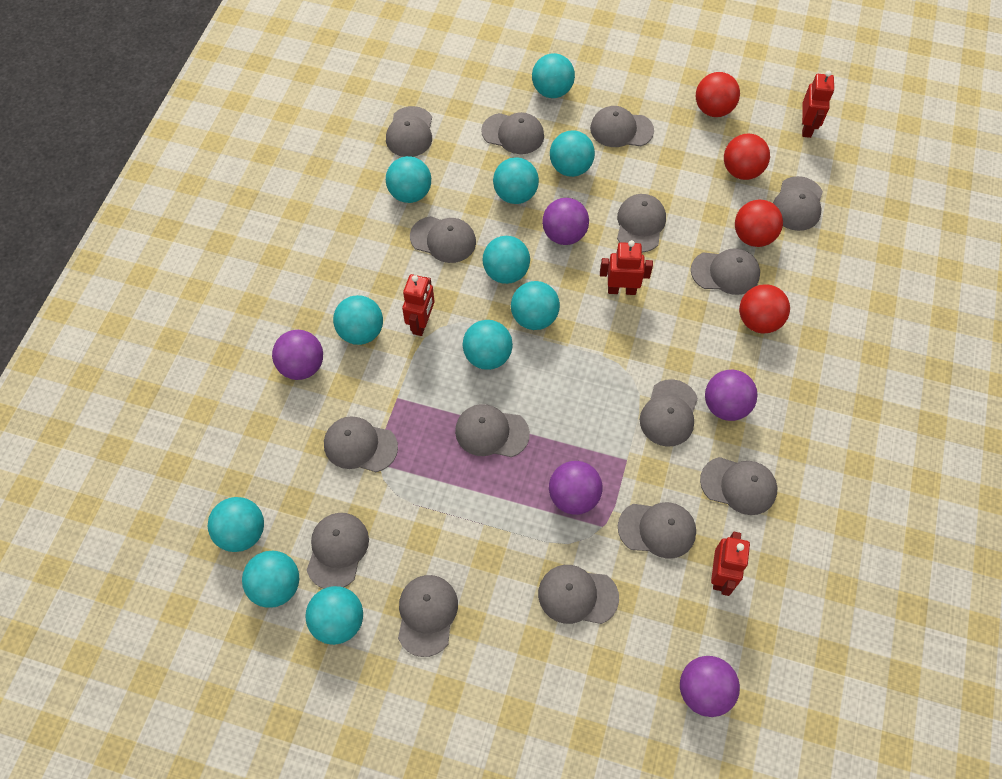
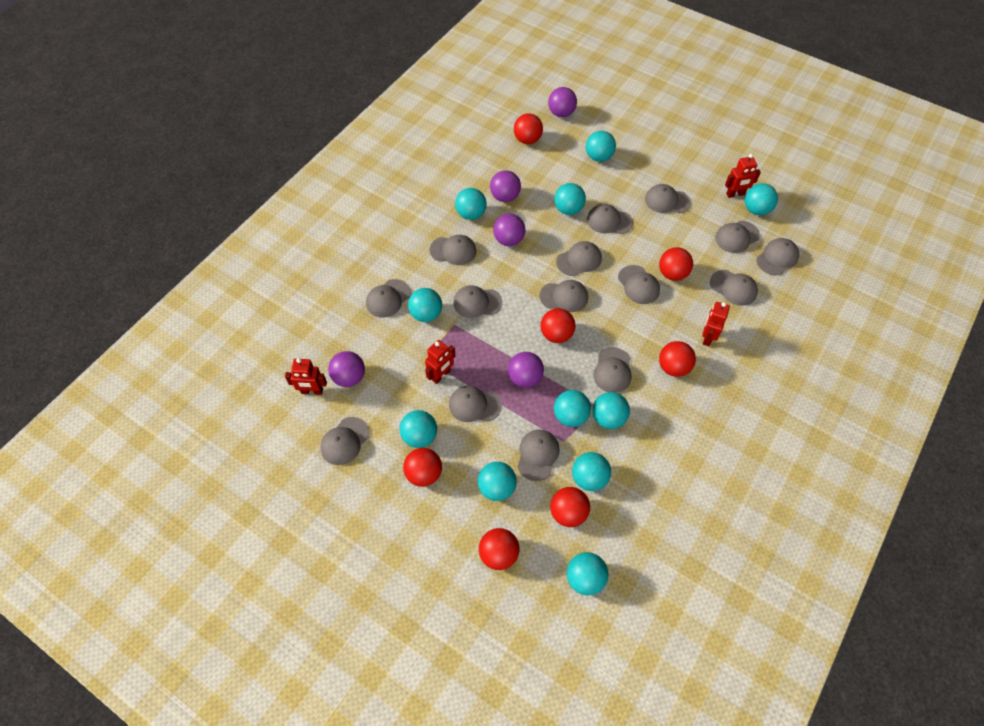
red ball: 4 -> 7

